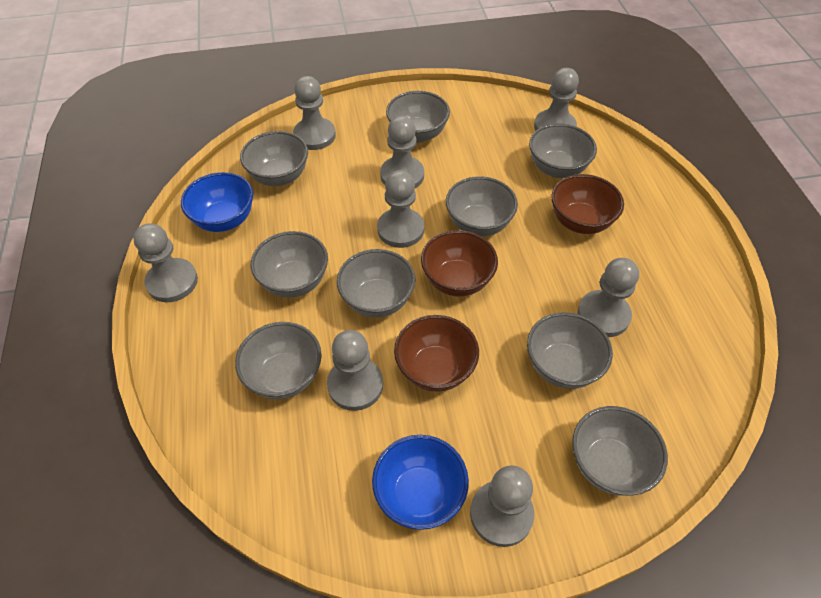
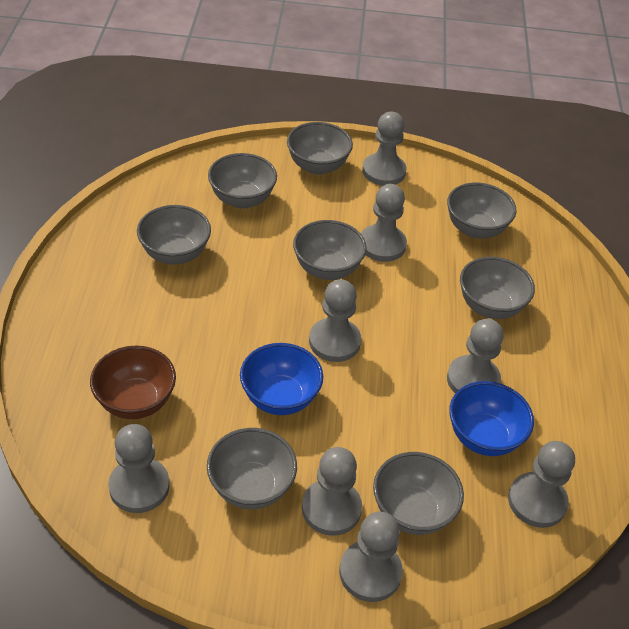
brown bowl: 3 -> 1
grey bowl: 9 -> 8

